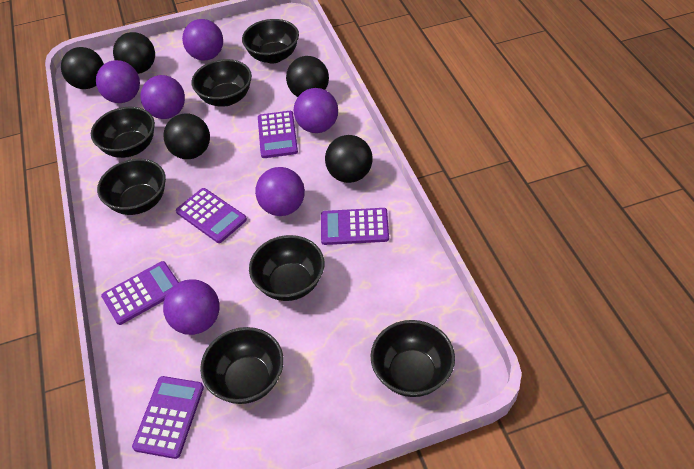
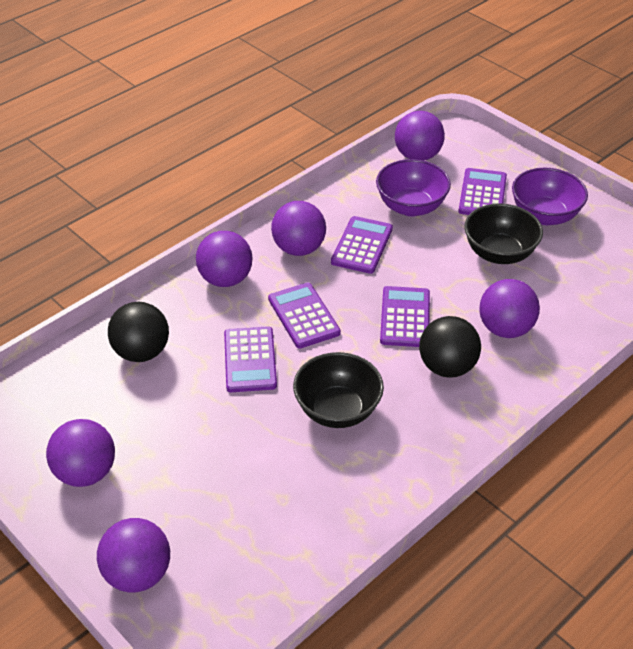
black ball: 5 -> 2
black bowl: 7 -> 2
purple bowl: 0 -> 2

